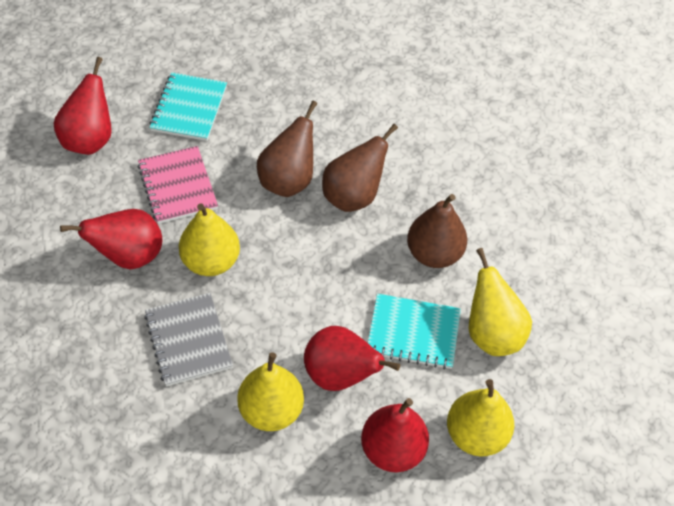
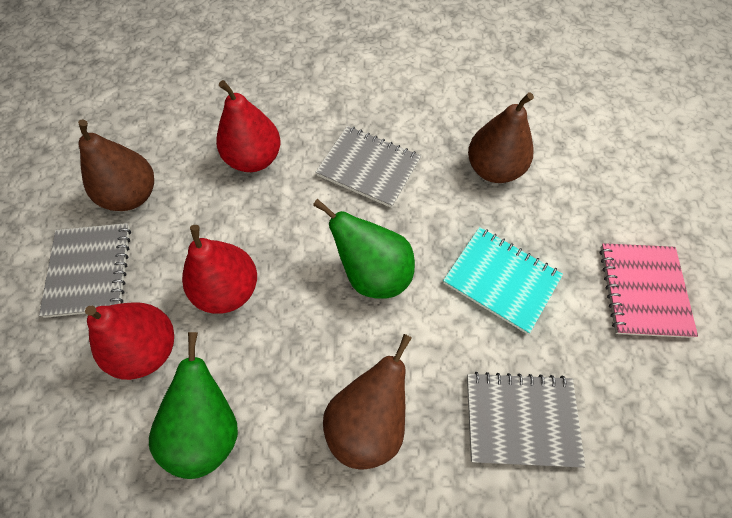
green pear: 0 -> 2
grey notebook: 1 -> 3
red pear: 4 -> 3
turquoise notebook: 2 -> 1
yellow pear: 4 -> 0

